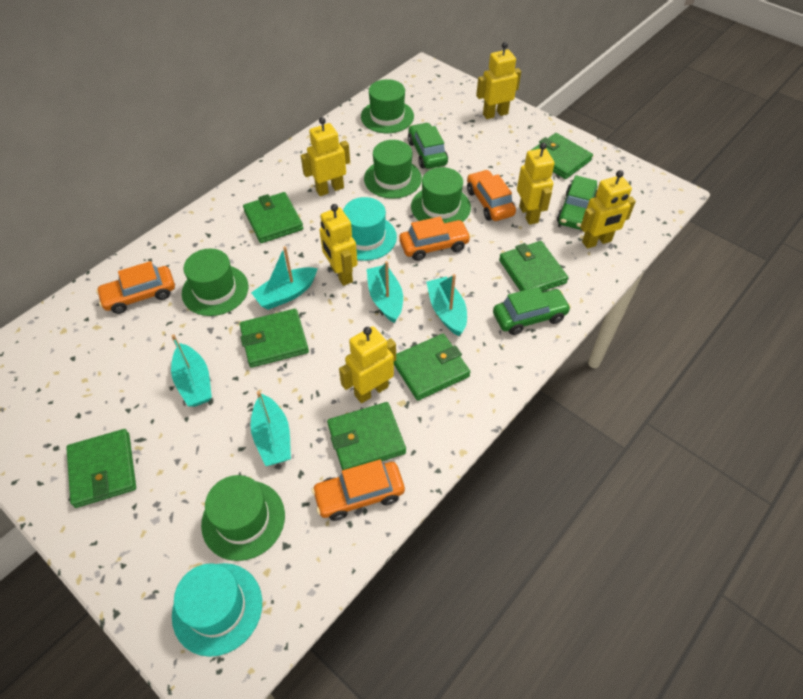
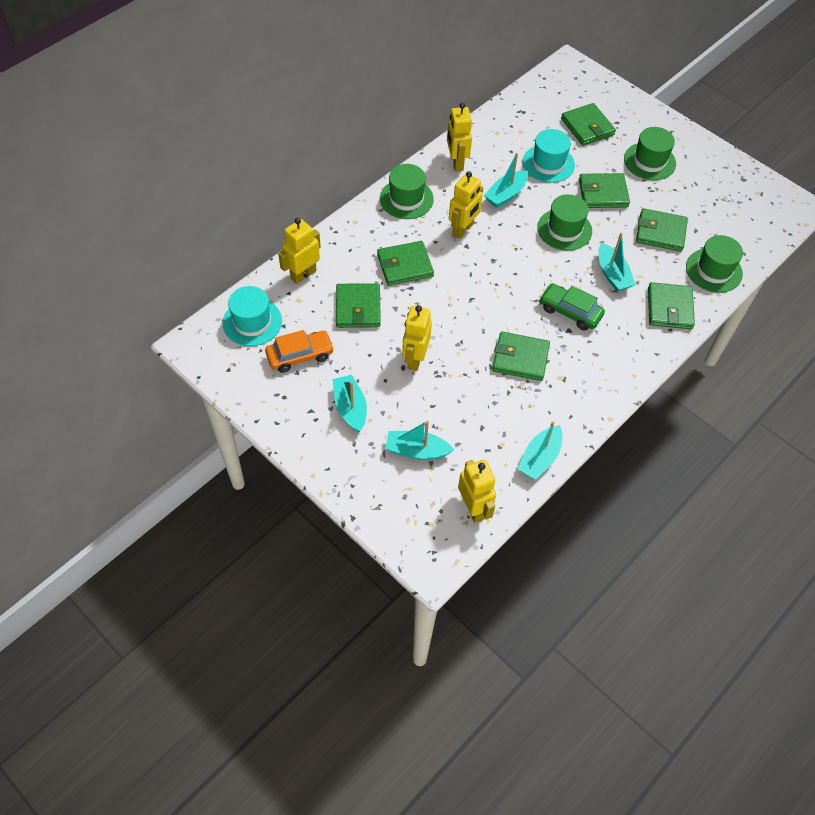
green car: 3 -> 1
green hat: 5 -> 4
orange car: 4 -> 1
yellow robot: 6 -> 5

